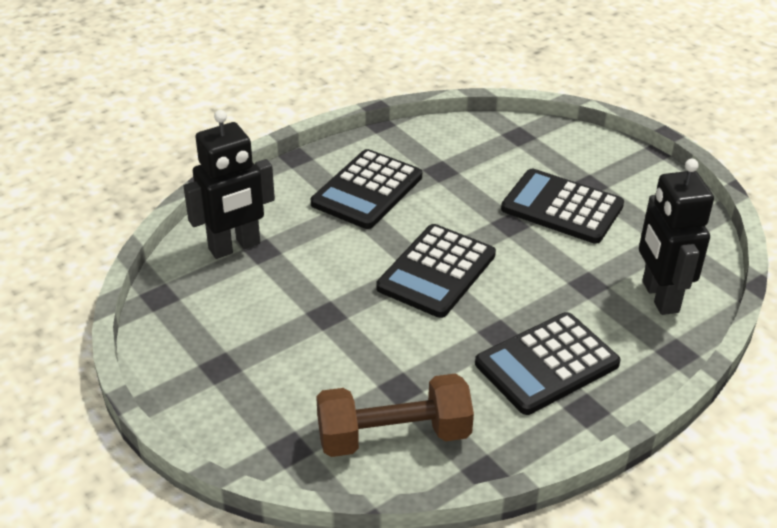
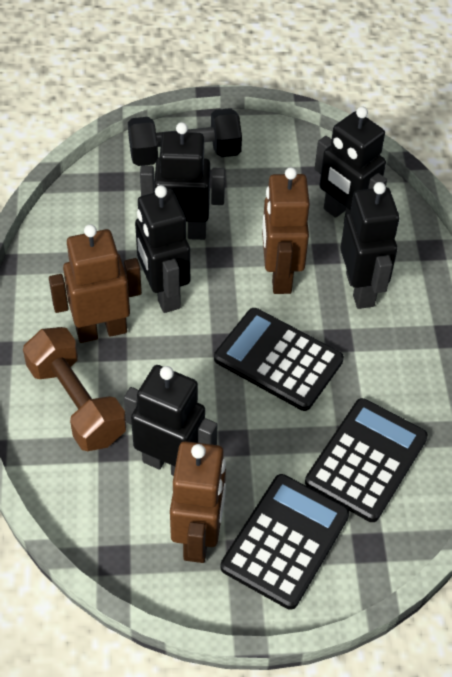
black calculator: 4 -> 3
black dumbbell: 0 -> 1
black robot: 2 -> 5
brown robot: 0 -> 3

